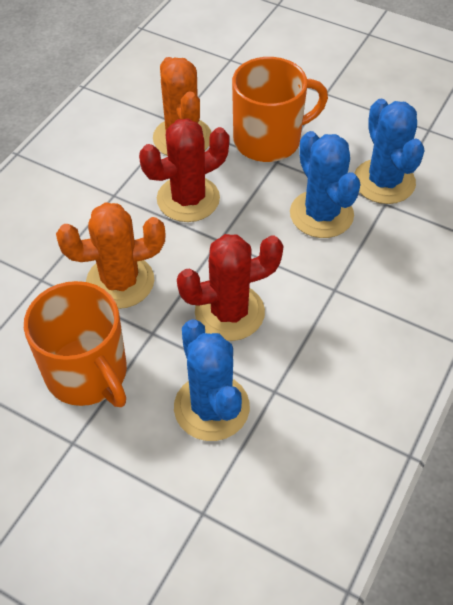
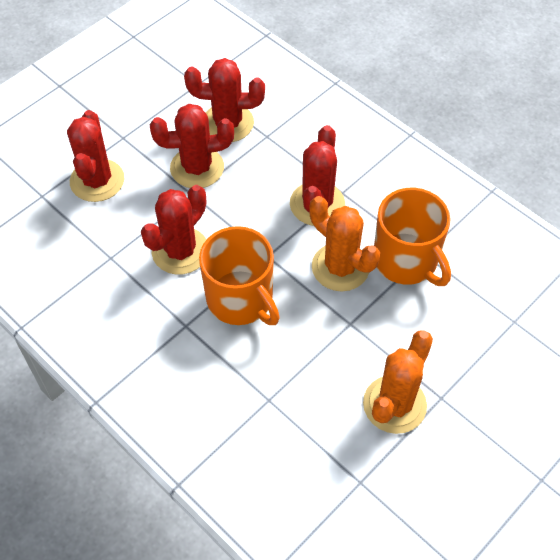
blue cactus: 3 -> 0
red cactus: 2 -> 5

